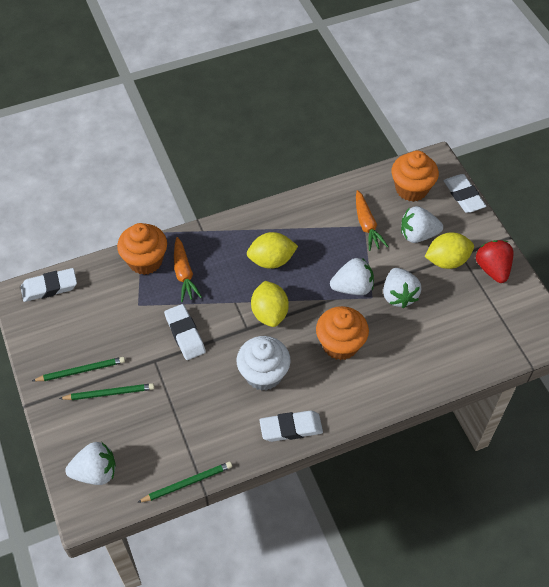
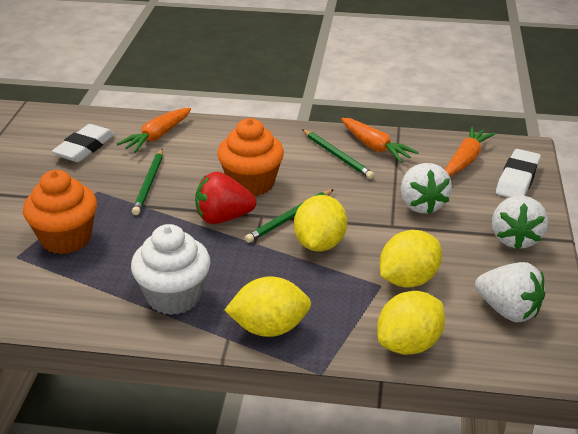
orange carrot: 2 -> 3
orange cupcake: 3 -> 2
white eraser: 4 -> 2
white strawberry: 4 -> 3
yellow lemon: 3 -> 4

